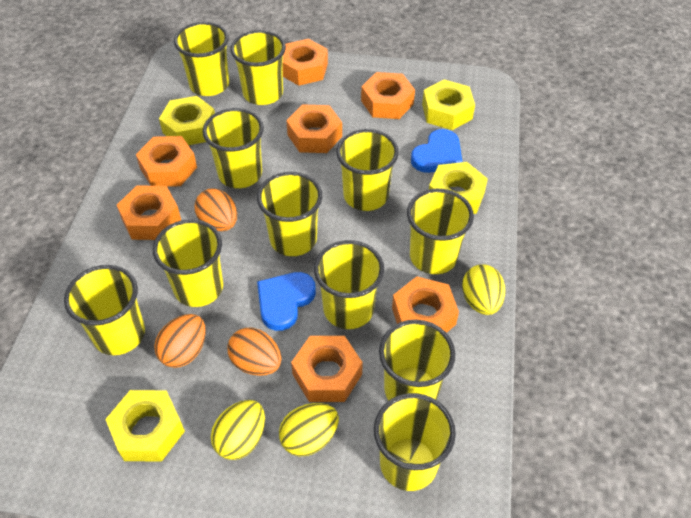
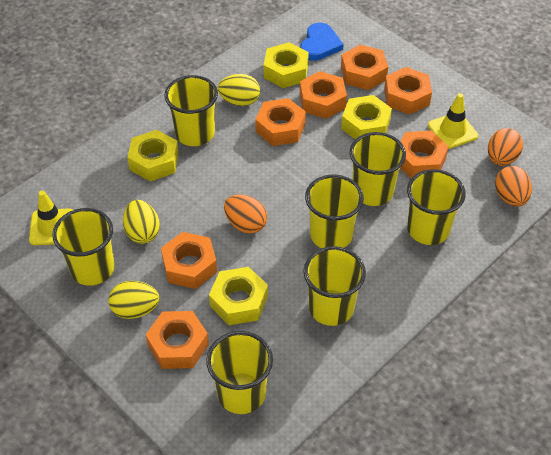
blue heart: 2 -> 1
yellow cup: 11 -> 7
yellow traffic cone: 0 -> 2

